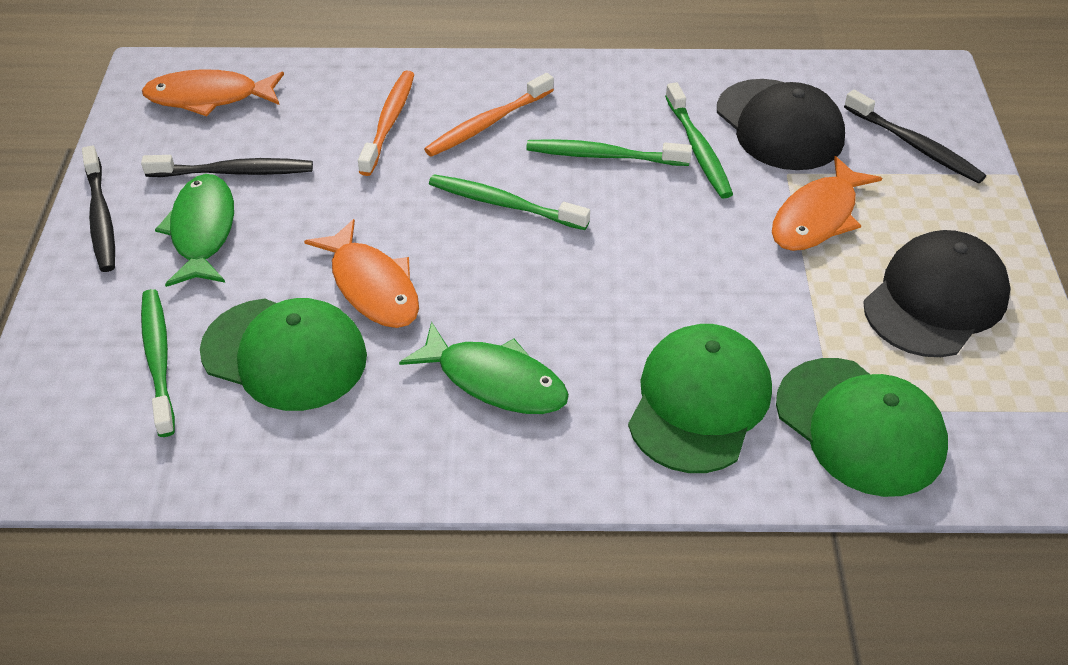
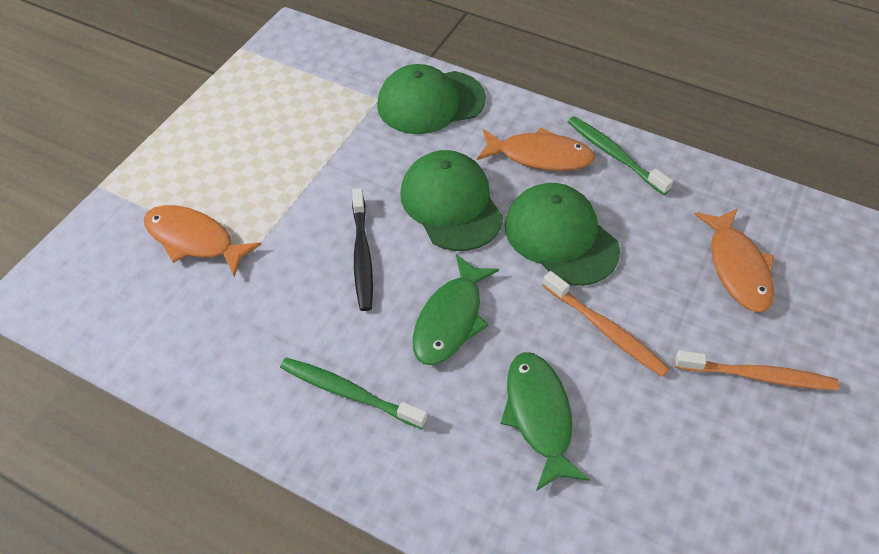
black cap: 2 -> 0
black toothbrush: 3 -> 1
green toothbrush: 4 -> 2

